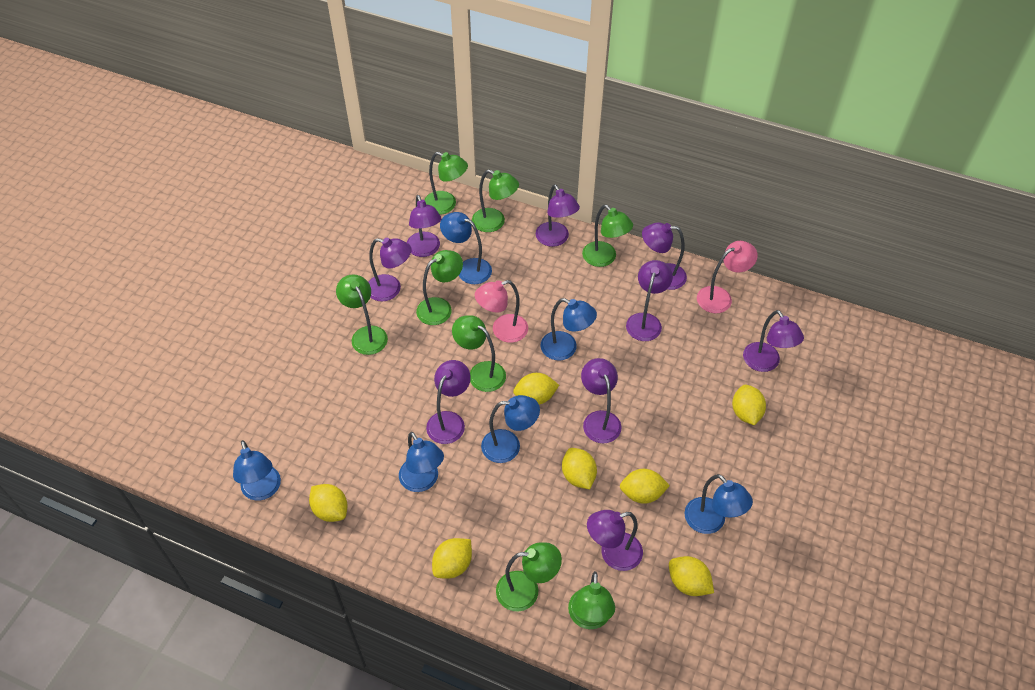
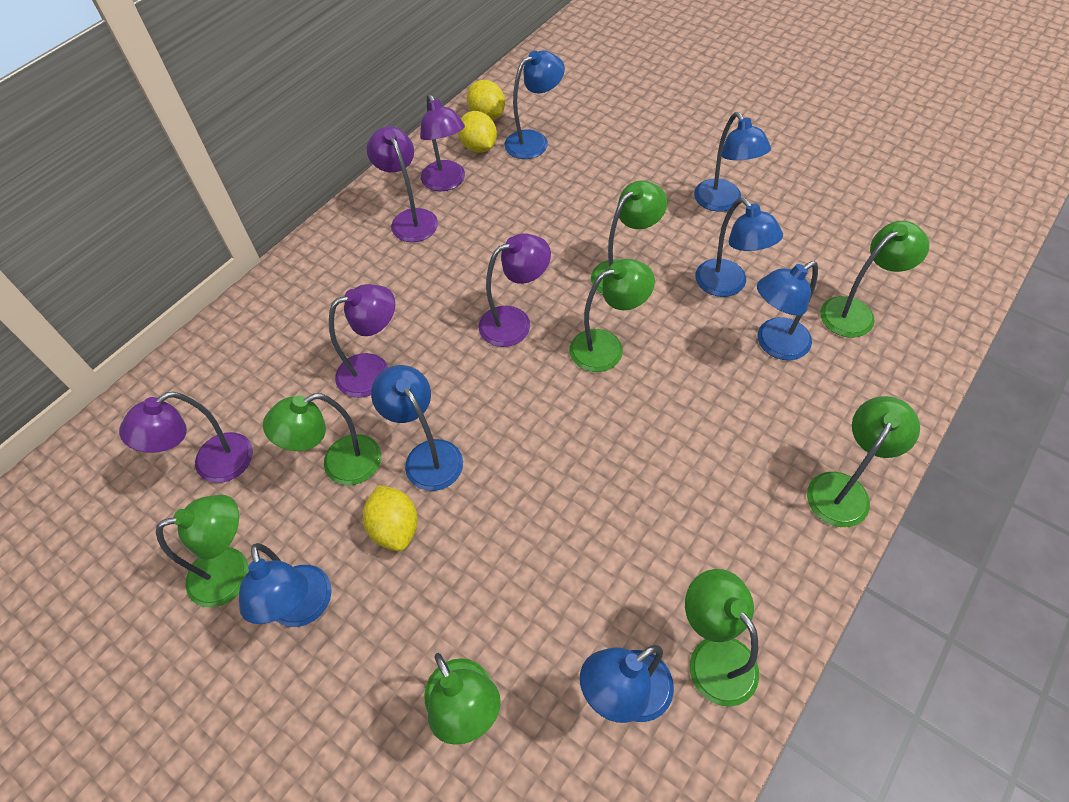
blue lamp: 6 -> 7
pink lamp: 2 -> 0
purple lamp: 9 -> 5
yellow lemon: 7 -> 3

